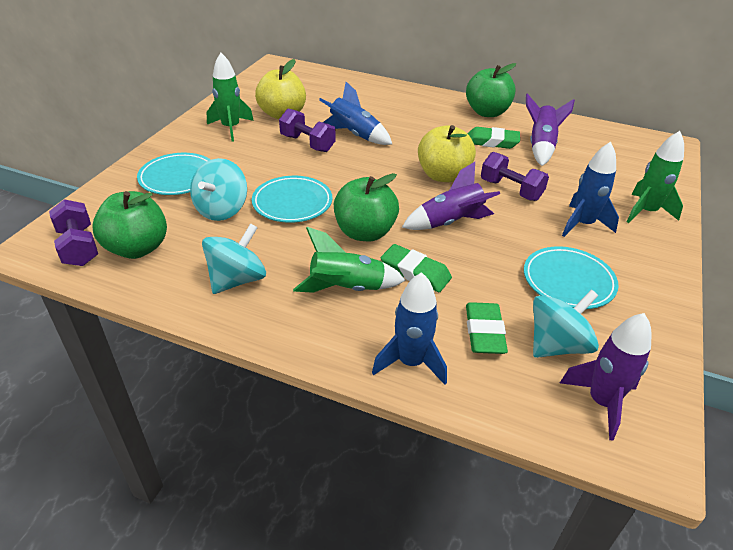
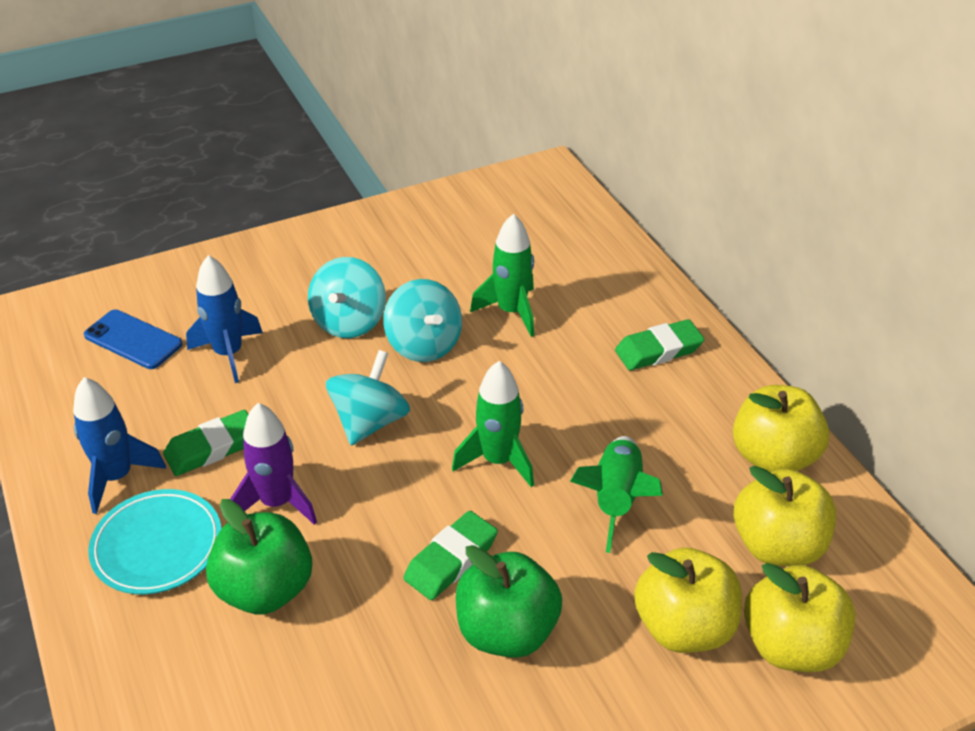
blue phone: 0 -> 1
blue rocket: 3 -> 2
green apple: 3 -> 2
purple dumbbell: 3 -> 0
purple rocket: 3 -> 1
turquoise plate: 3 -> 1
yellow apple: 2 -> 4

